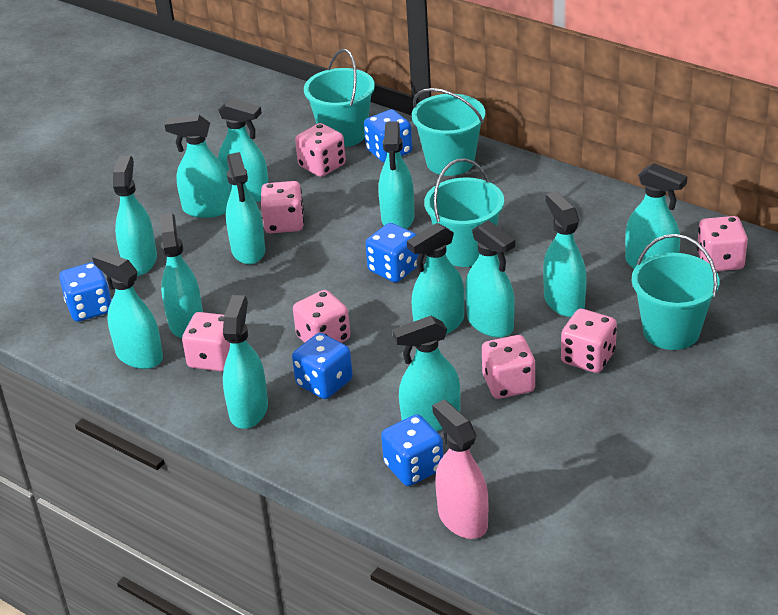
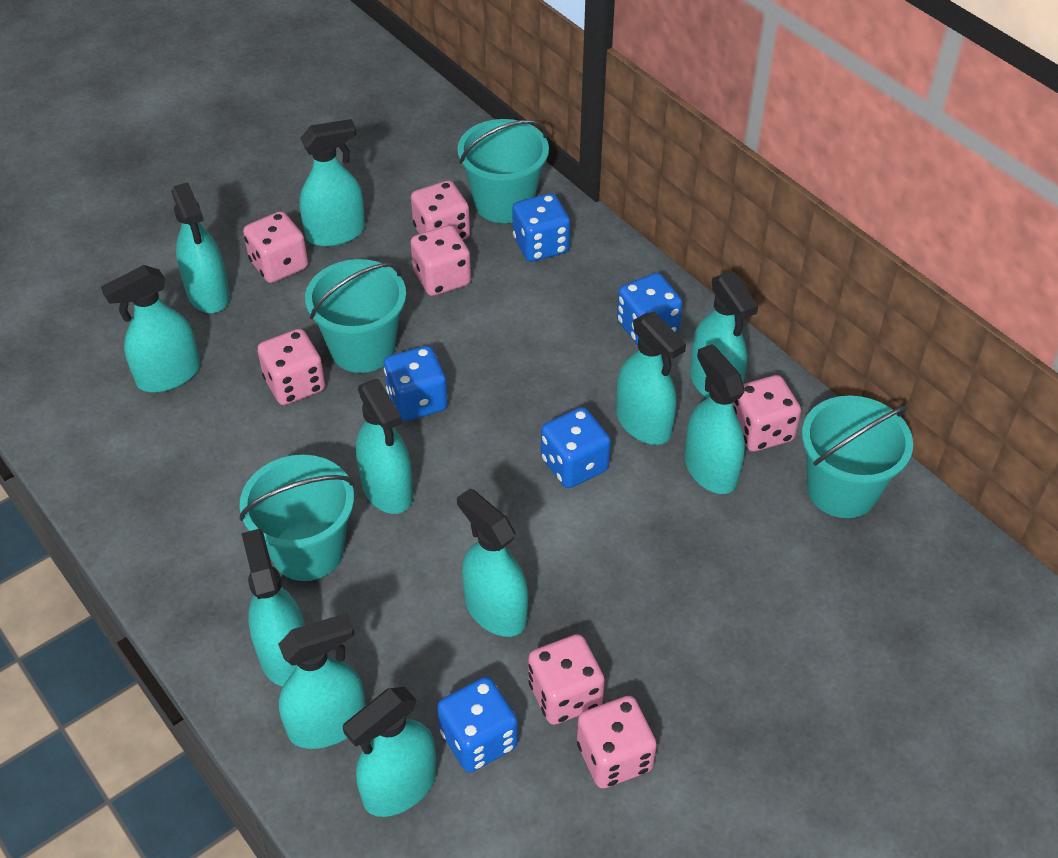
pink spray bottle: 1 -> 0
turquoise spray bottle: 13 -> 11

